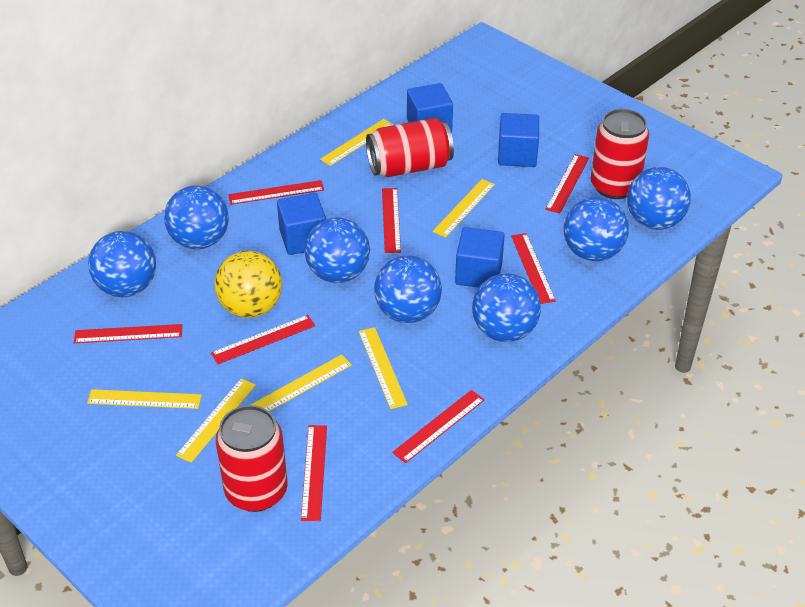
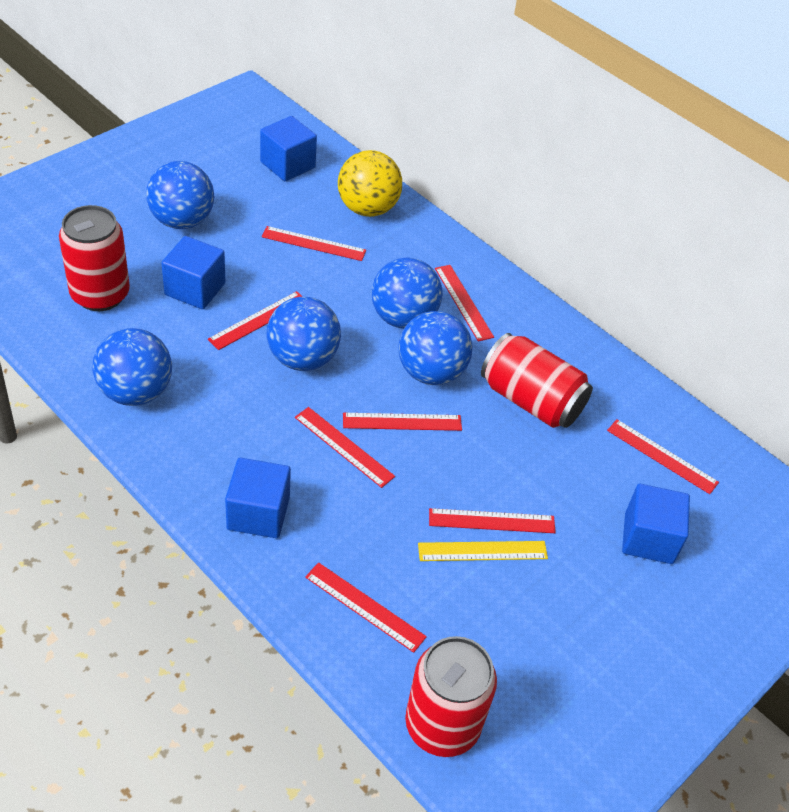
blue ball: 7 -> 5
yellow ruler: 6 -> 1

